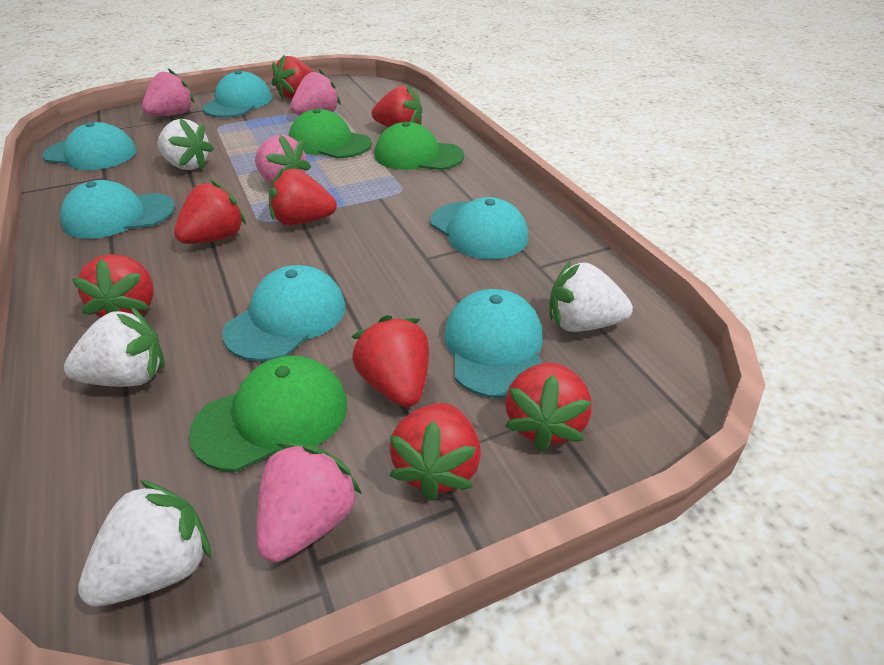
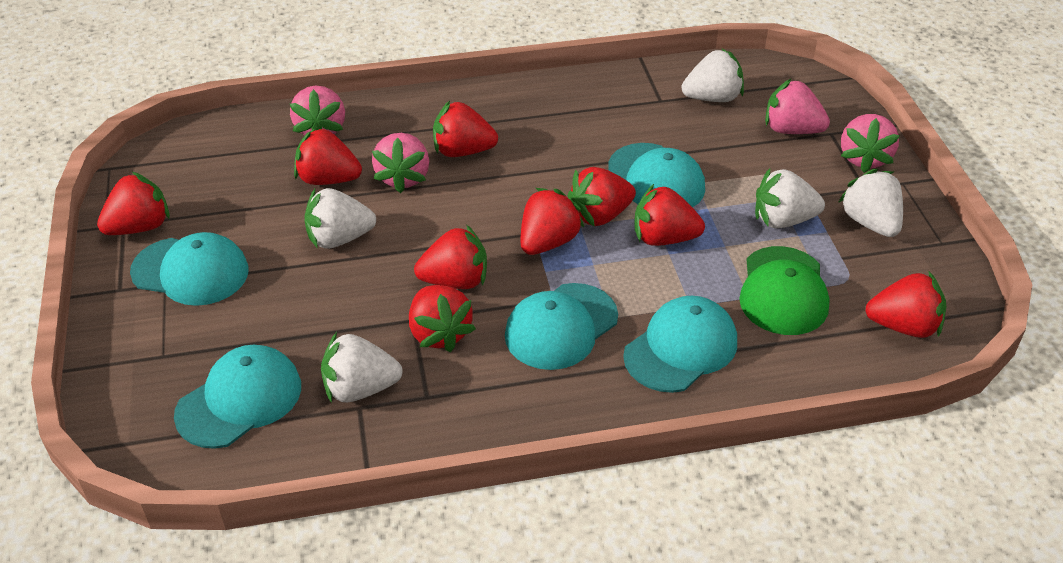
green cap: 3 -> 1
red strawberry: 8 -> 9
turquoise cap: 6 -> 5
white strawberry: 4 -> 5

